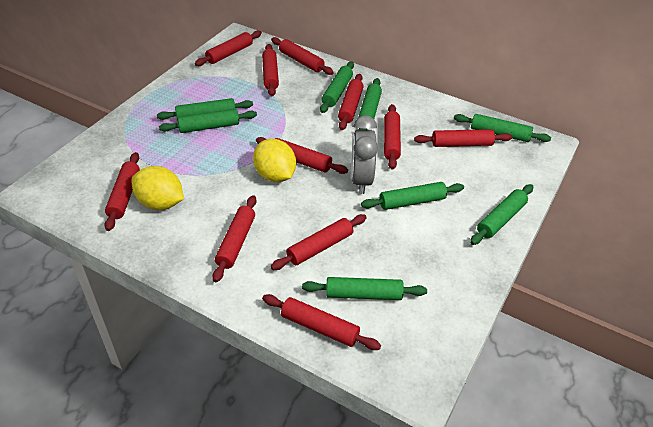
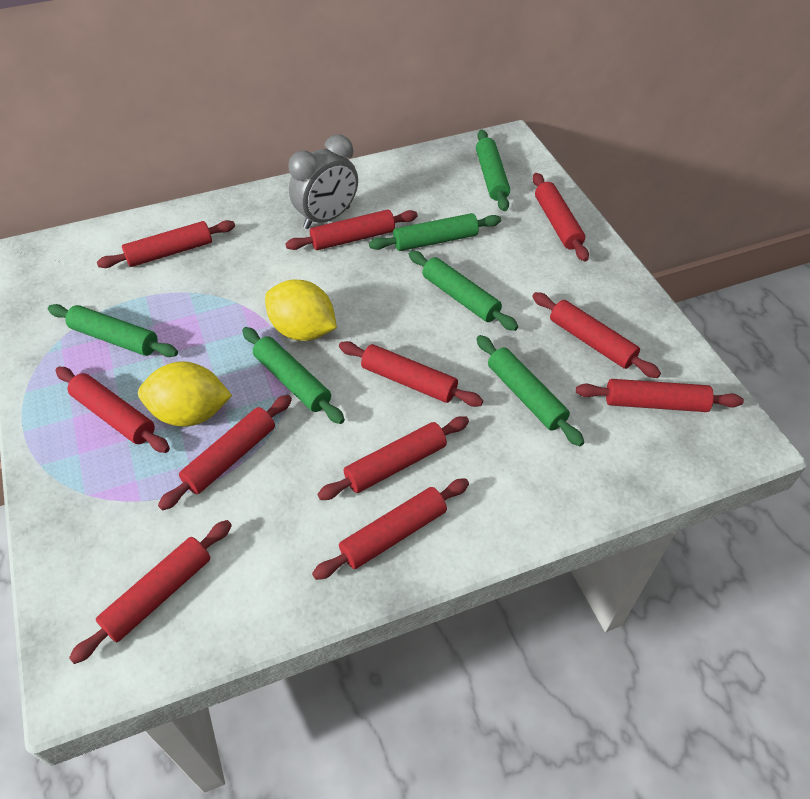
green rolling pin: 8 -> 6

